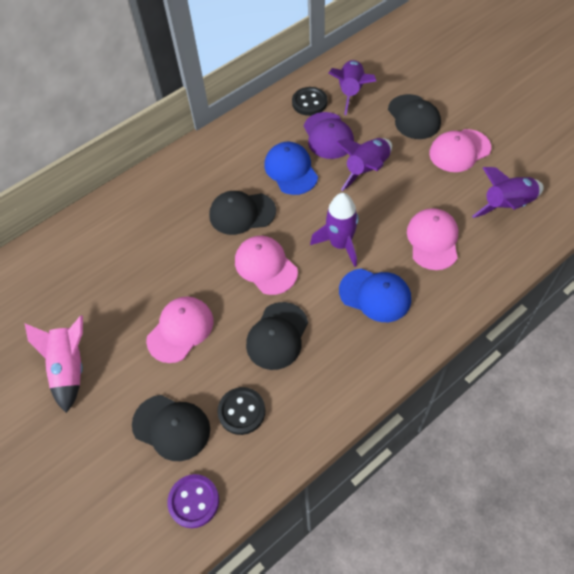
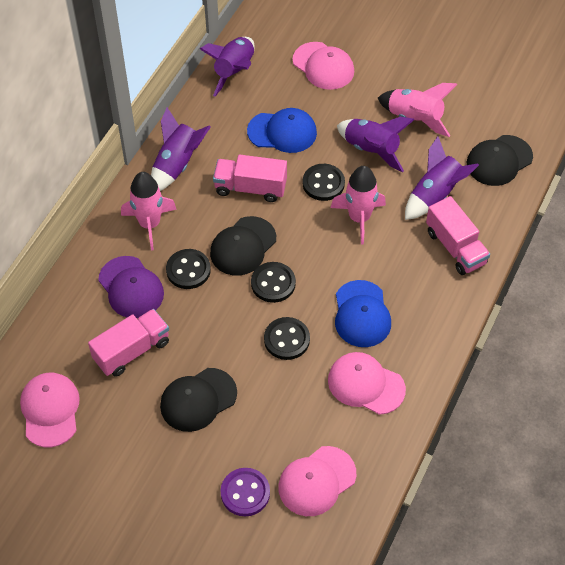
black button: 2 -> 4
black cap: 4 -> 3
pink rocket: 1 -> 3
pink truck: 0 -> 3

